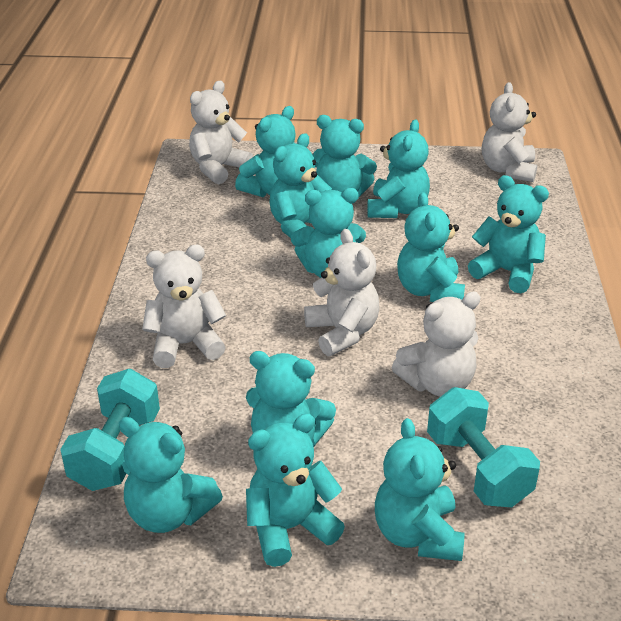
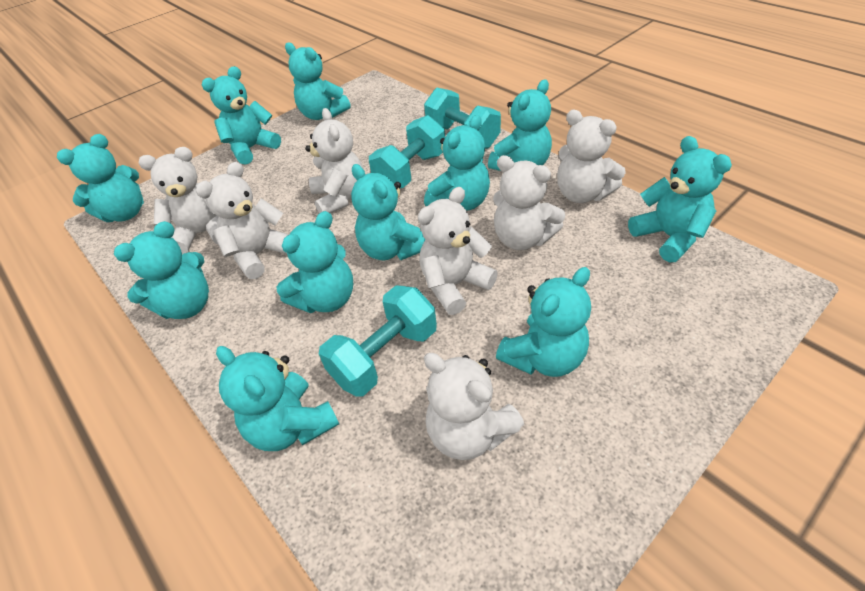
turquoise dumbbell: 2 -> 3
white teddy bear: 5 -> 7

